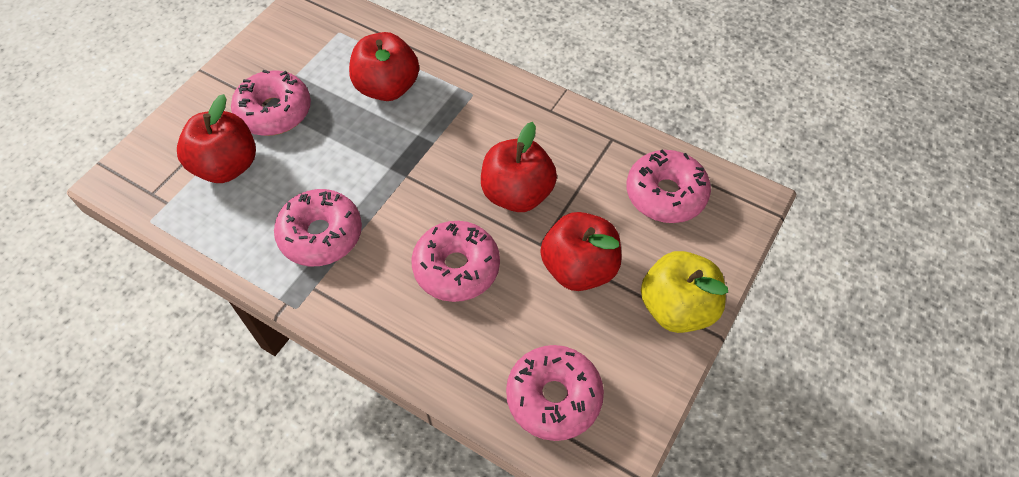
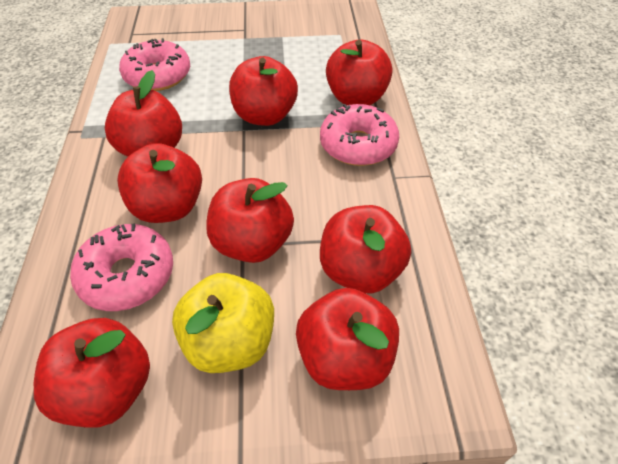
pink donut: 5 -> 3
red apple: 4 -> 8

